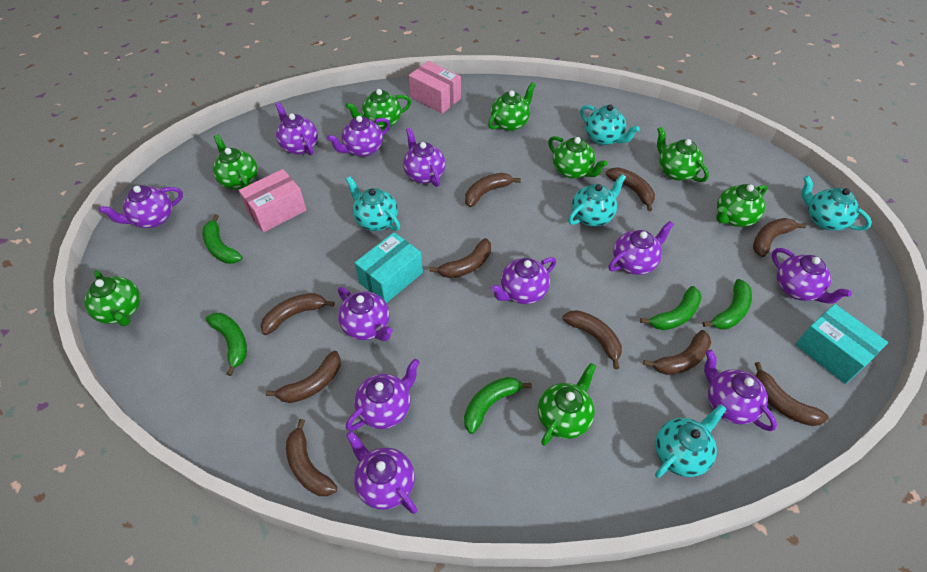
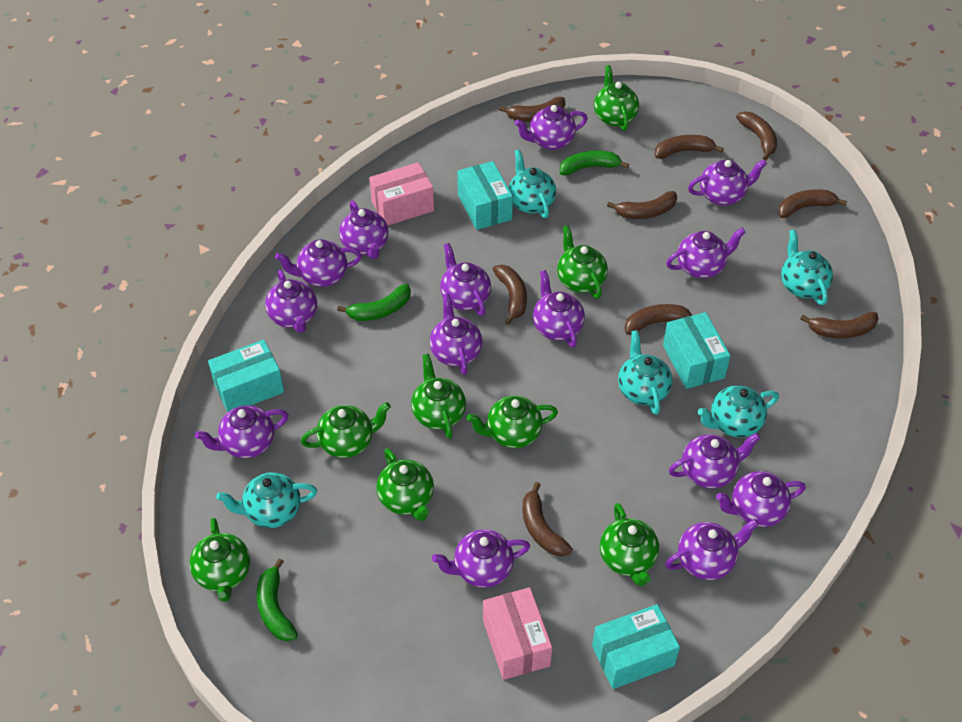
brown banana: 10 -> 9
green banana: 5 -> 3
purple teapot: 11 -> 14
turquoise box: 2 -> 4

